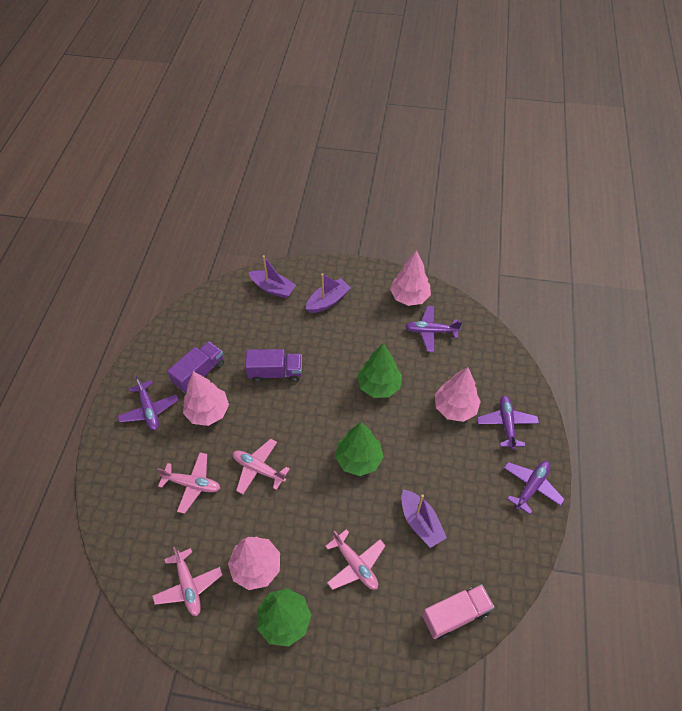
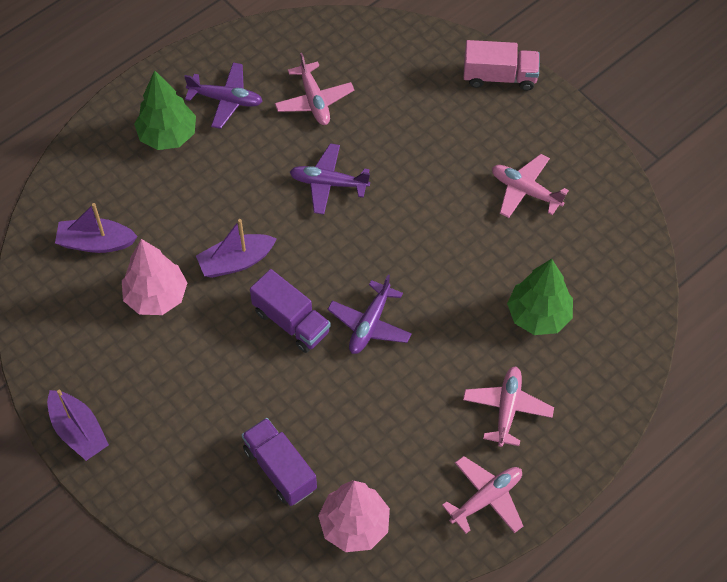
green tree: 3 -> 2
pink tree: 4 -> 2
purple plane: 4 -> 3

